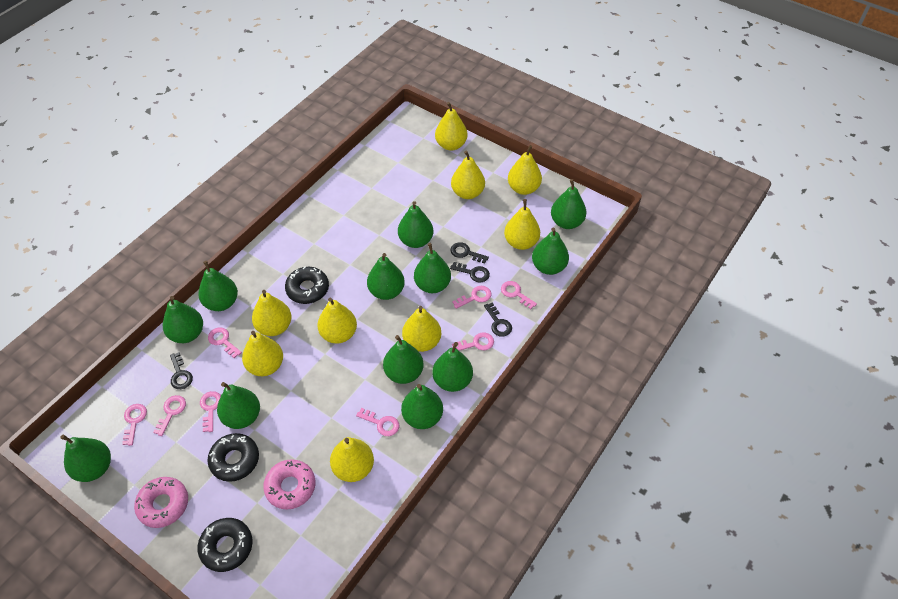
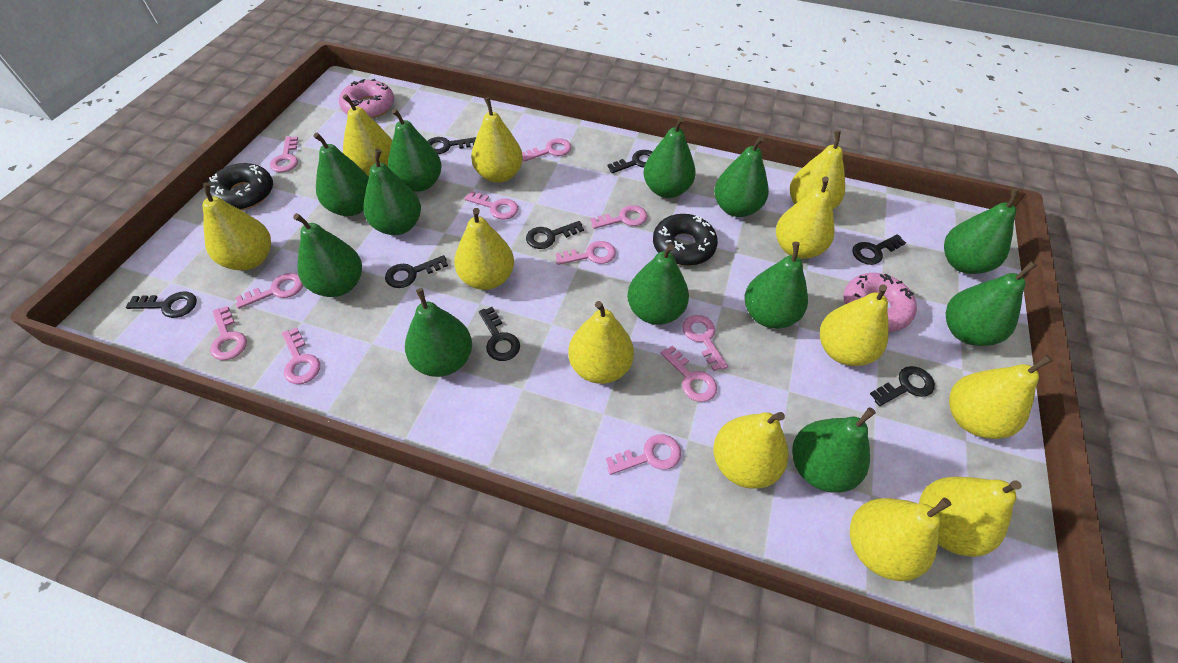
black donut: 3 -> 2
black key: 4 -> 8
pink key: 8 -> 11
yellow pear: 9 -> 12

